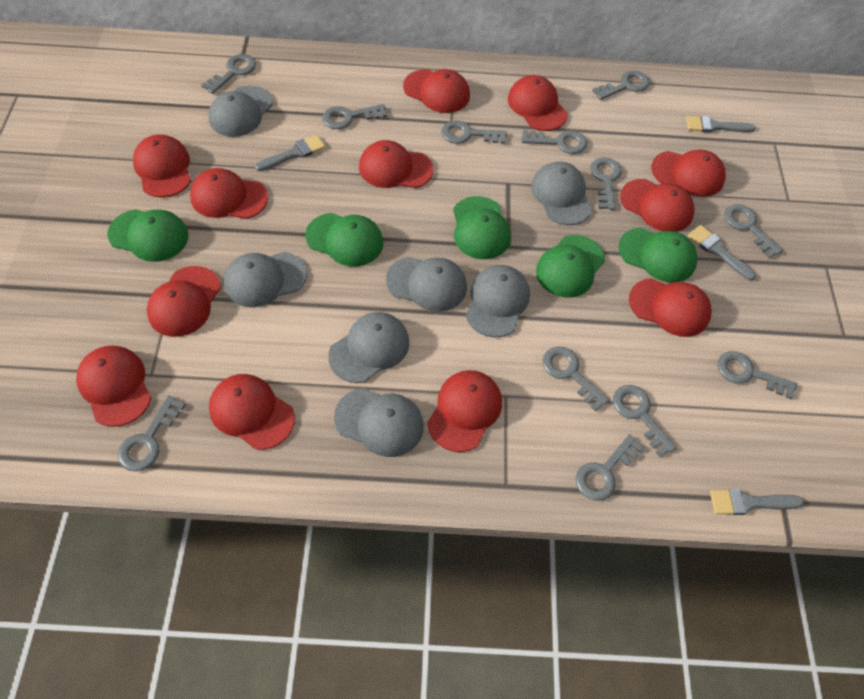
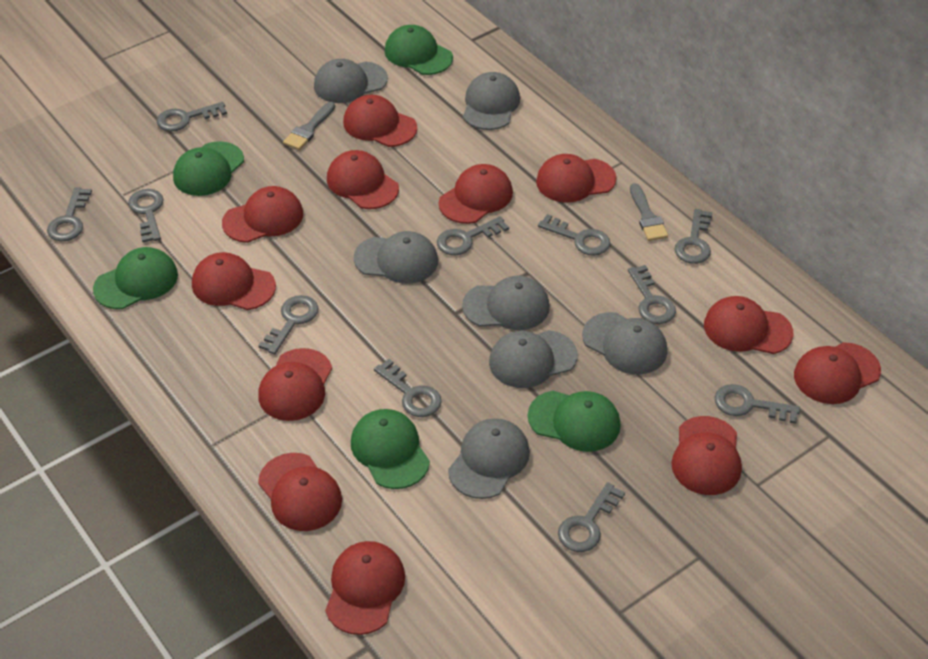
grey brush: 4 -> 2
grey key: 12 -> 11

